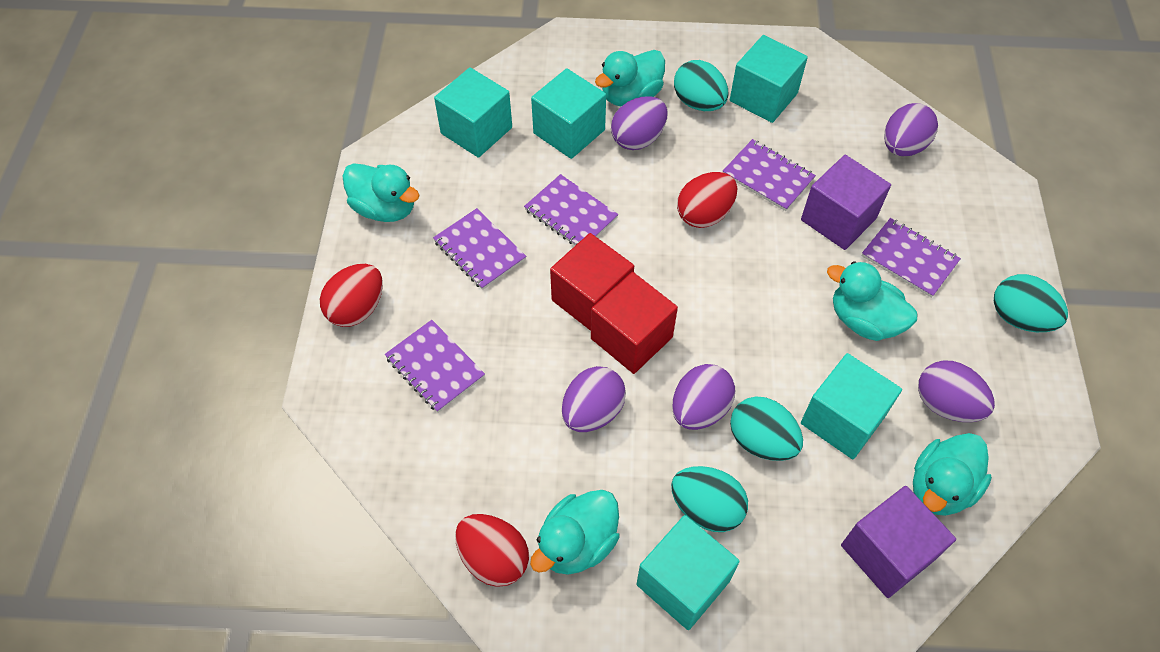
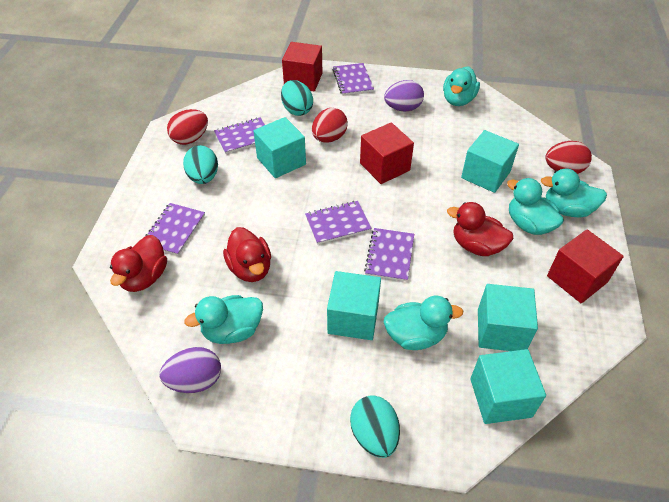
purple cube: 2 -> 0
purple egg: 5 -> 2
red cube: 2 -> 3
red duck: 0 -> 3
turquoise egg: 4 -> 3

